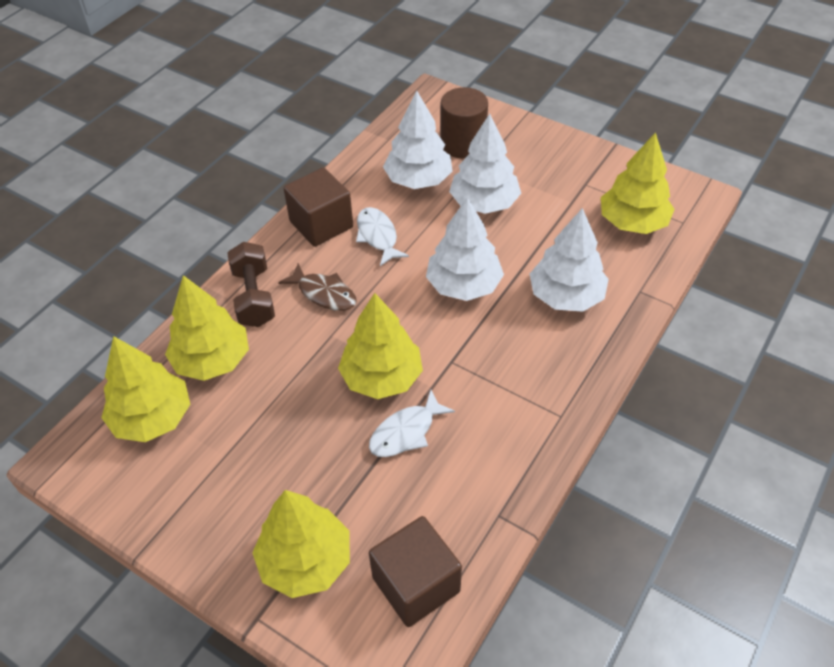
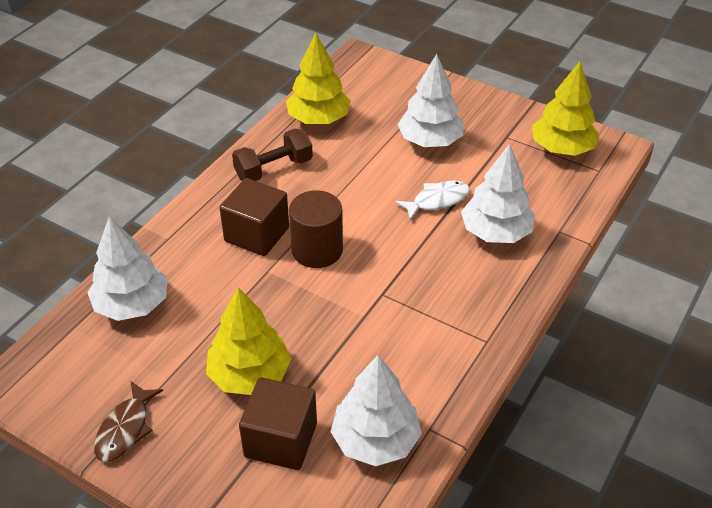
white fish: 2 -> 1
yellow tree: 5 -> 3

